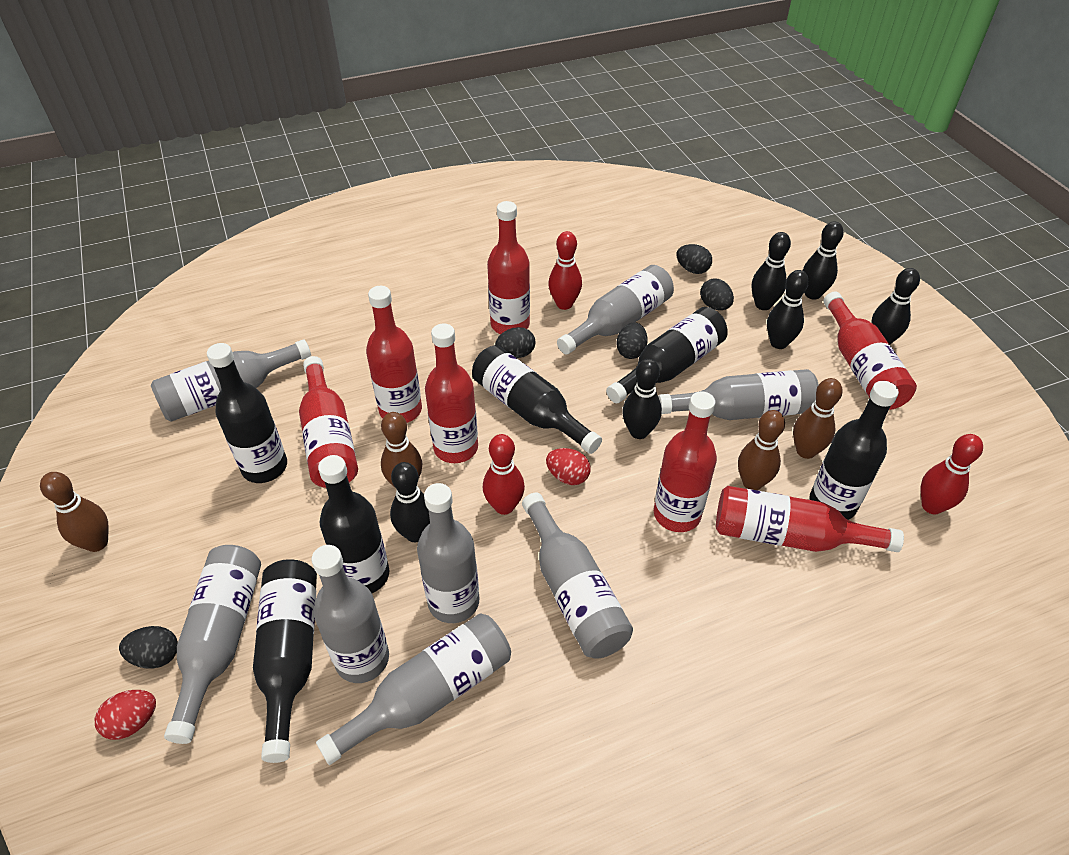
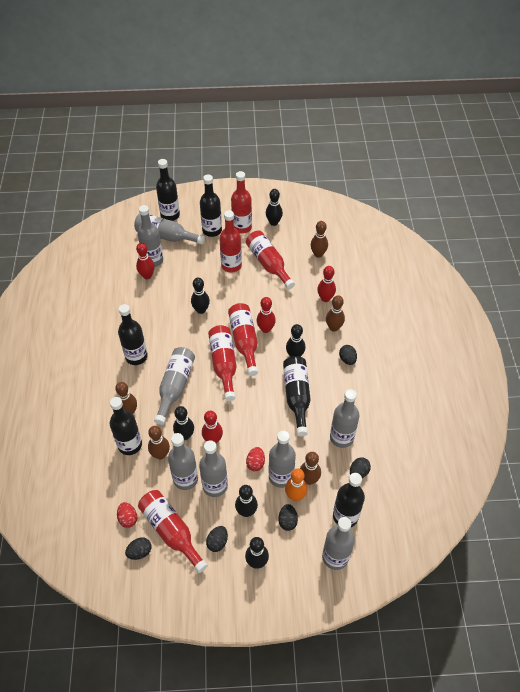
brown bowling pin: 4 -> 5
orange bowling pin: 0 -> 1
red bottle: 7 -> 6
red bowling pin: 3 -> 4

